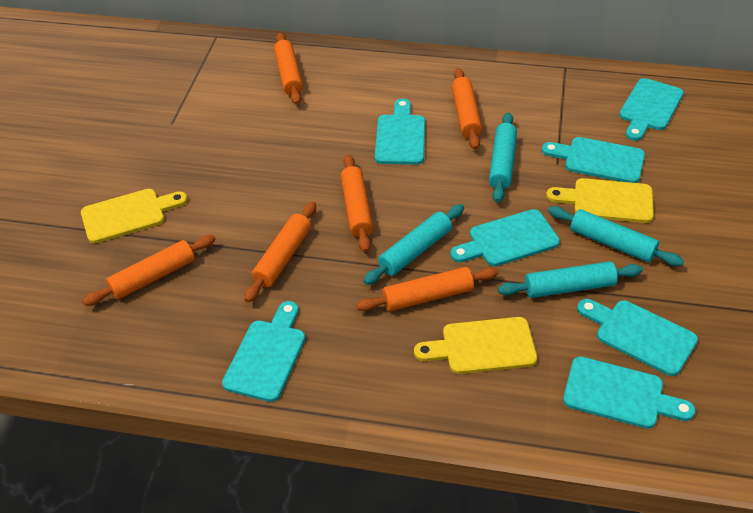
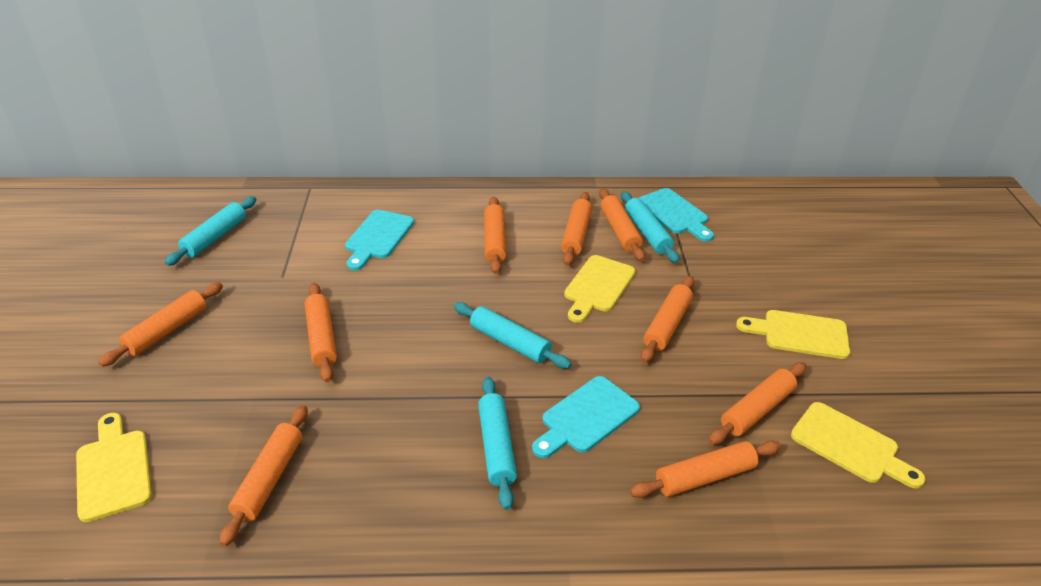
orange rolling pin: 6 -> 9
turquoise cutting board: 7 -> 3
yellow cutting board: 3 -> 4

